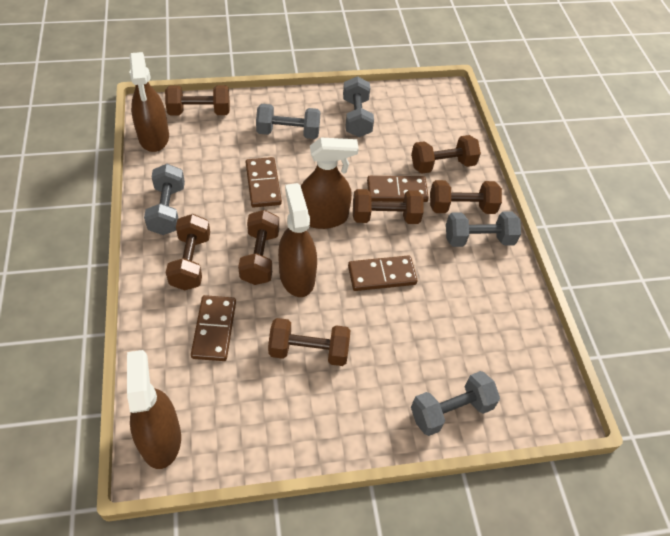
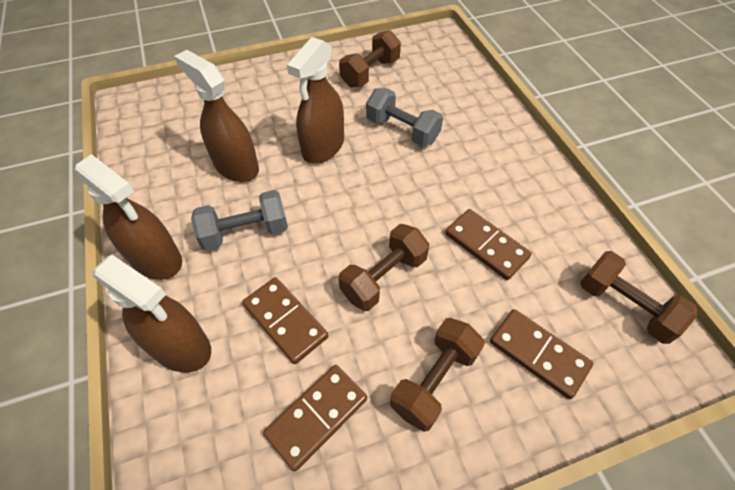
brown dumbbell: 7 -> 4
grey dumbbell: 5 -> 2

